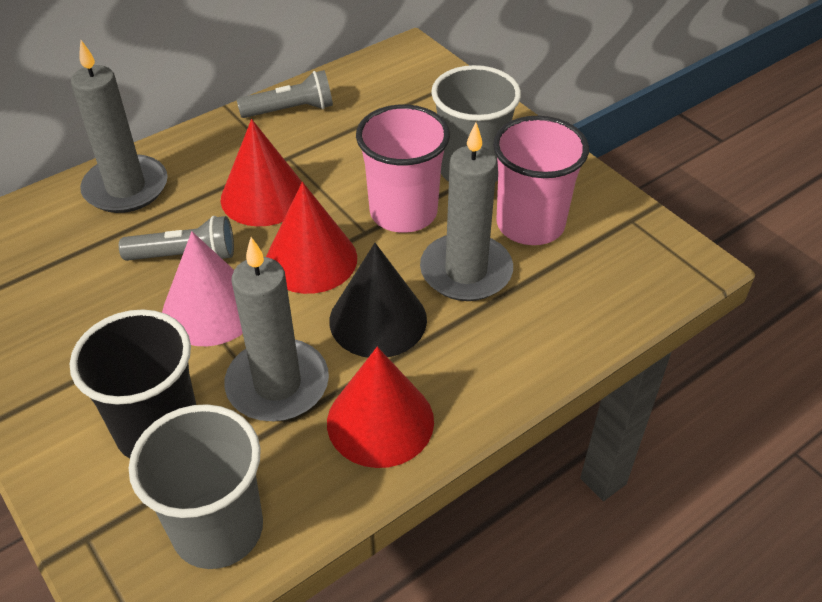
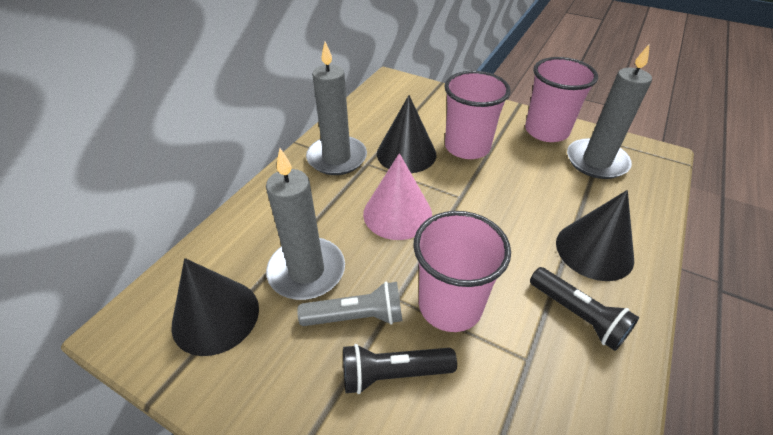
black cone: 1 -> 3
black cup: 1 -> 0
black flashlight: 0 -> 2
grey cup: 2 -> 0
grey flashlight: 2 -> 1
pink cup: 2 -> 3
red cone: 3 -> 0

